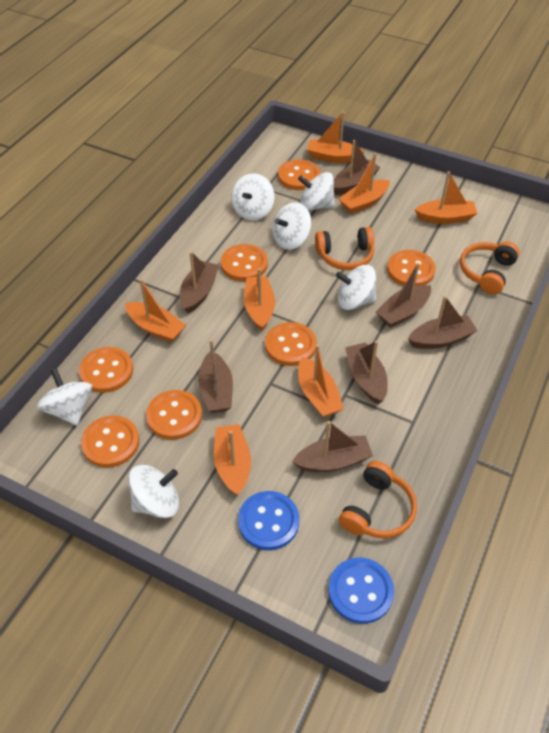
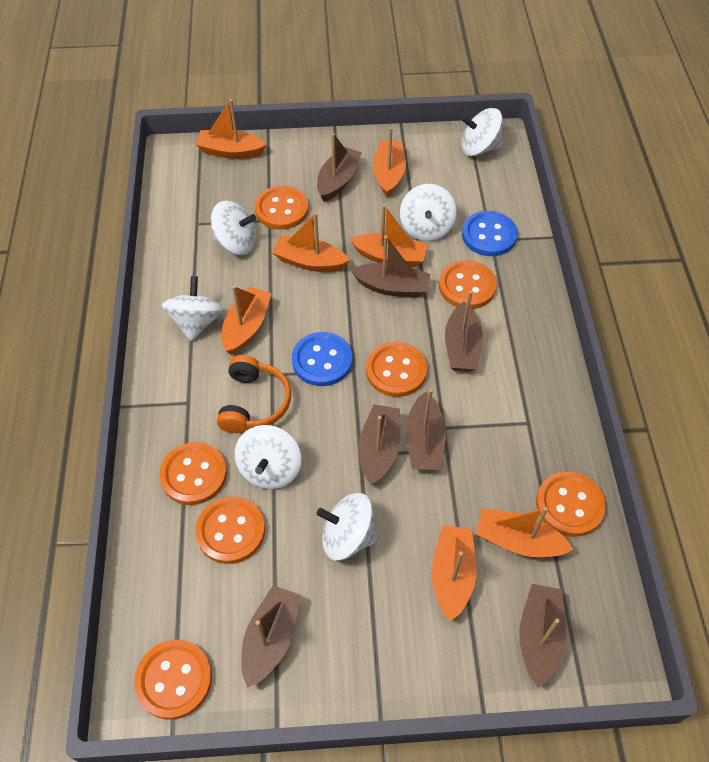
orange headphones: 3 -> 1

